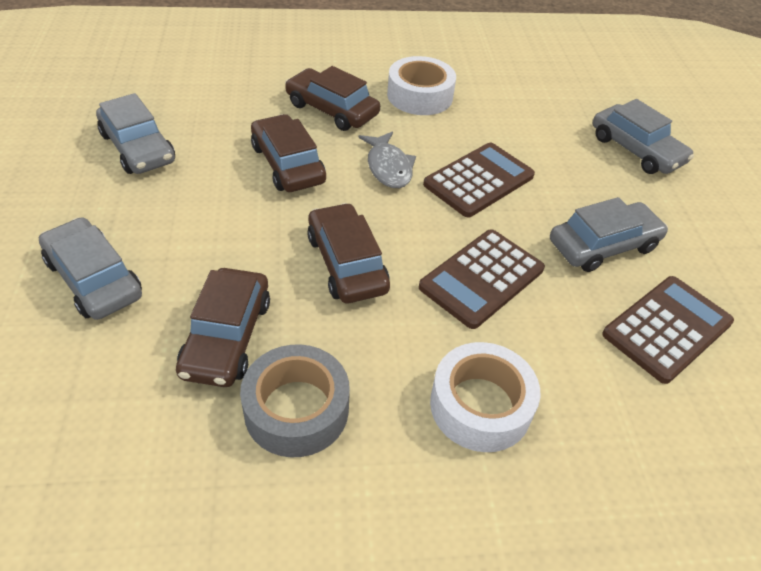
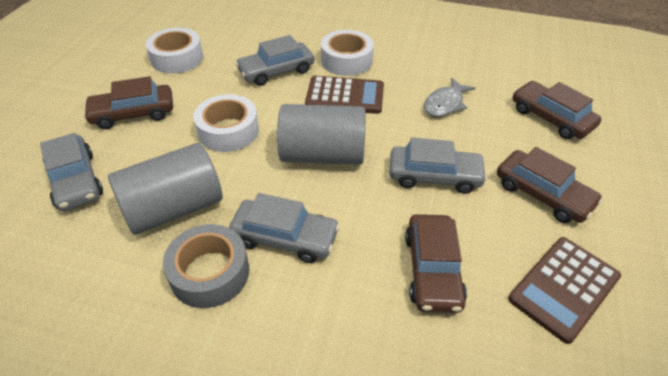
brown calculator: 3 -> 2
grey cylinder: 0 -> 2
white tape: 2 -> 3

